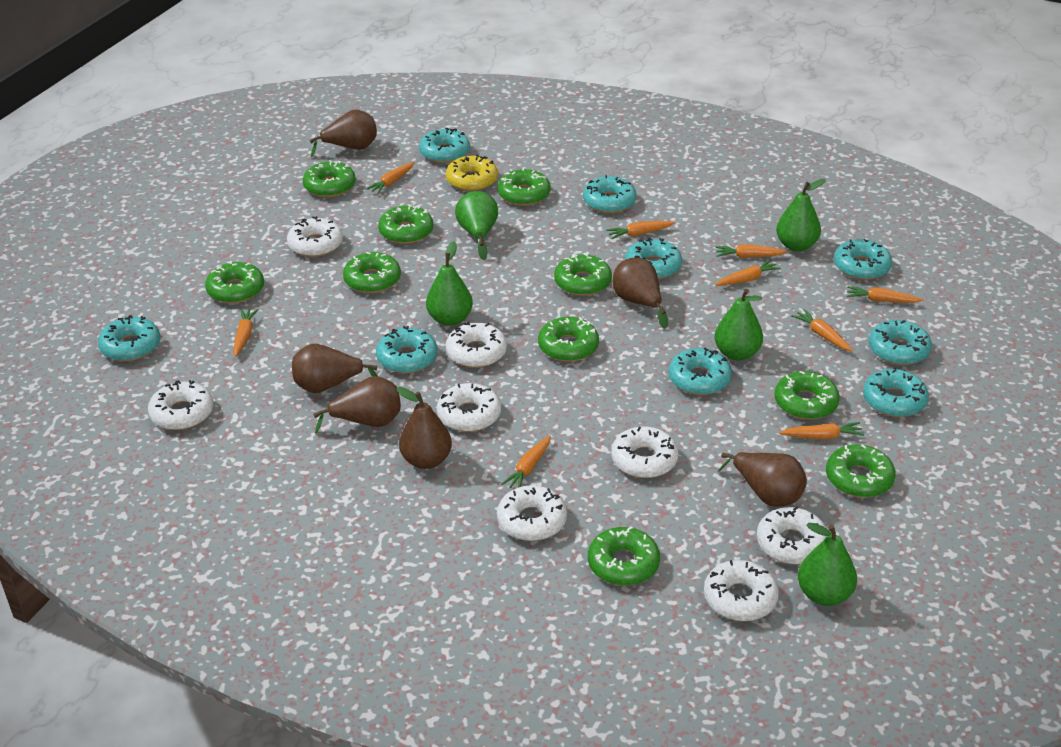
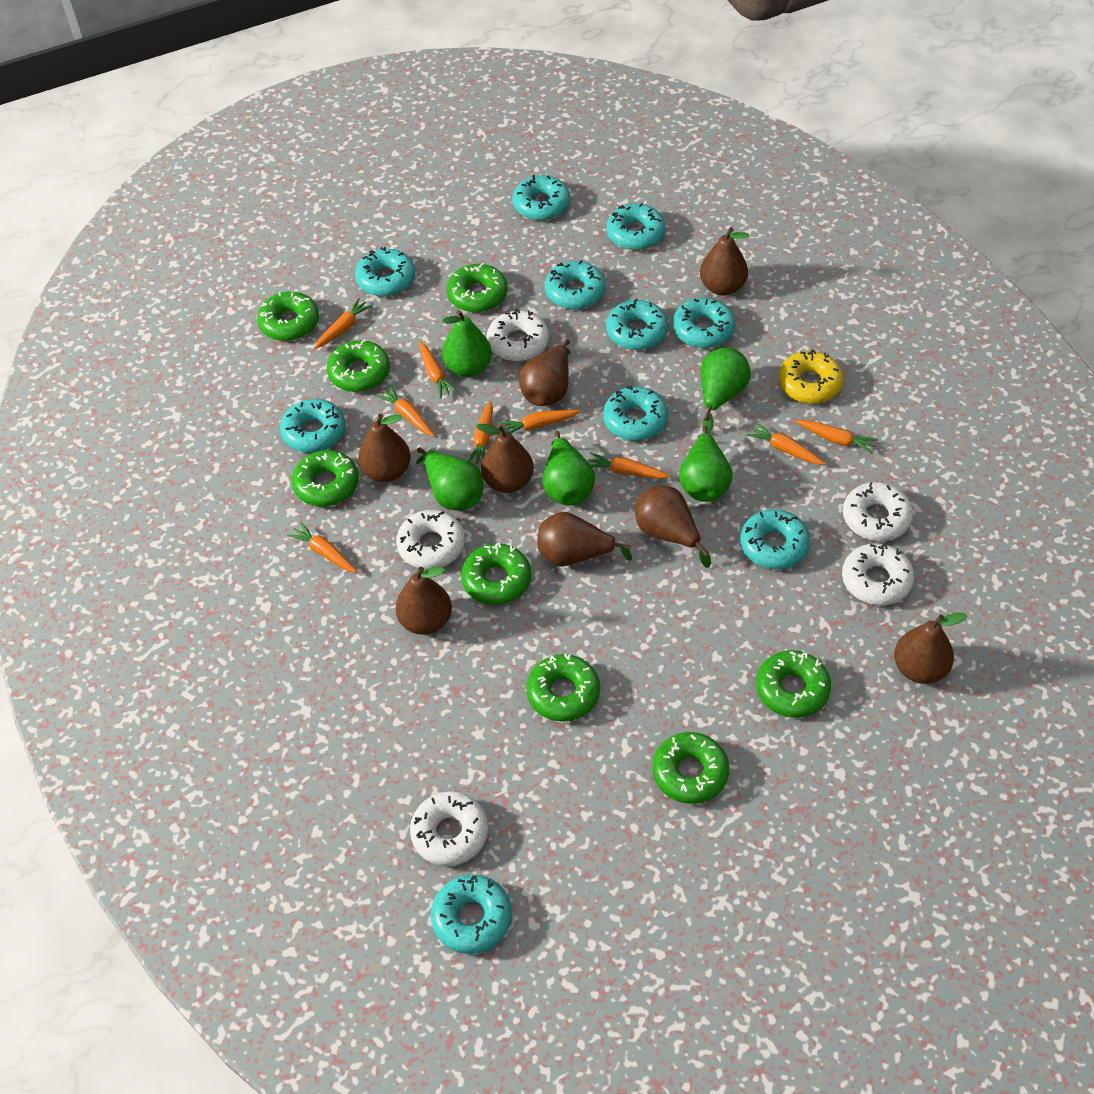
brown pear: 6 -> 8
green donut: 10 -> 8
turquoise donut: 9 -> 10
white donut: 8 -> 5

